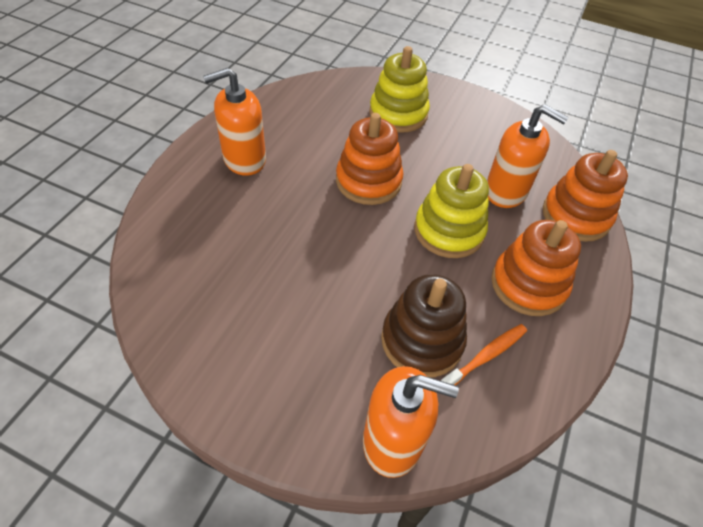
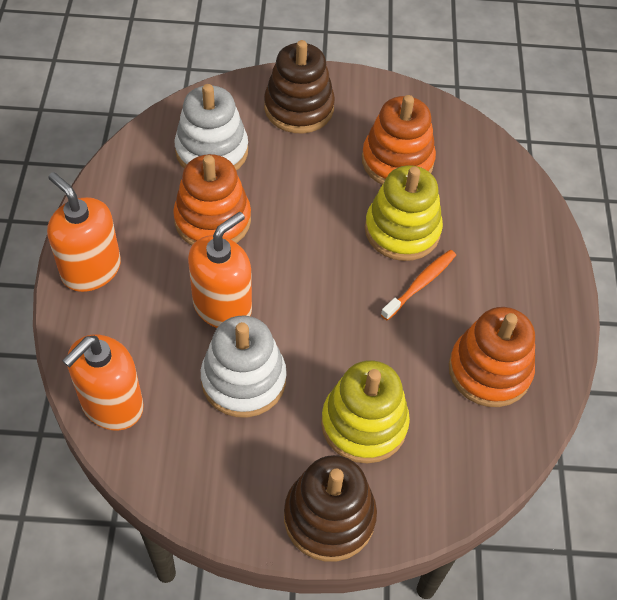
brown stacking toy: 1 -> 2
white stacking toy: 0 -> 2

